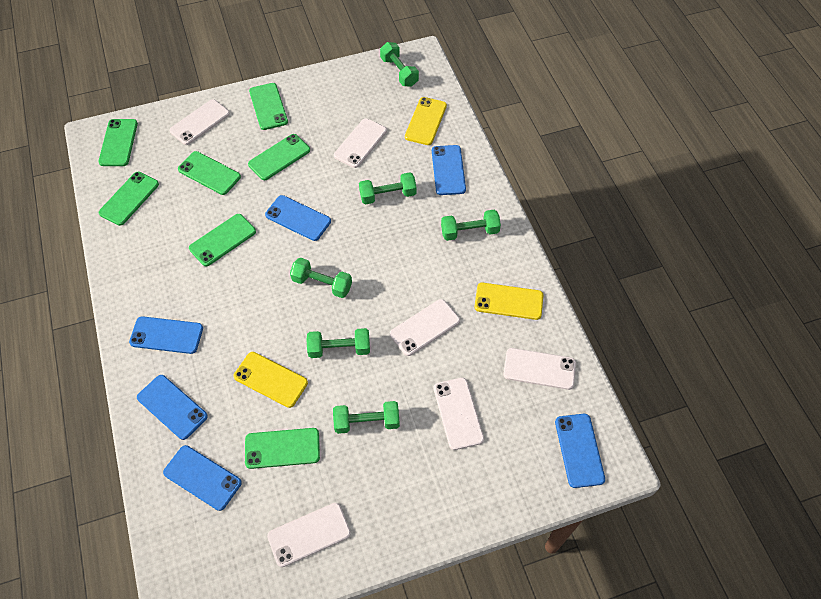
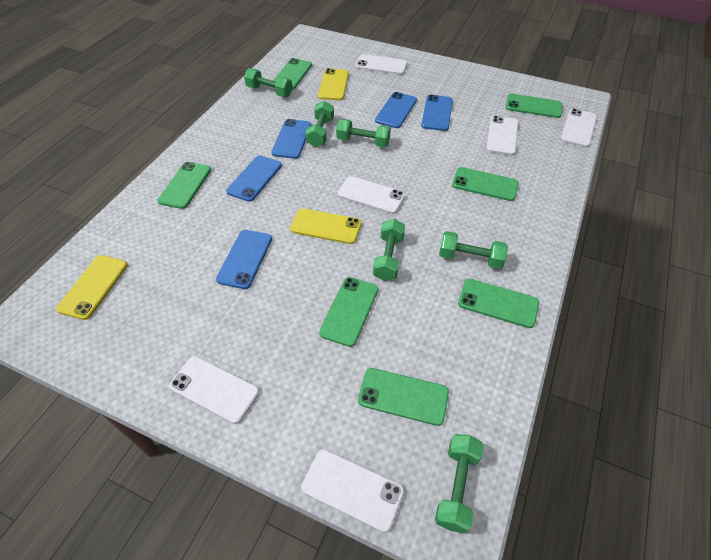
blue phone: 6 -> 5

